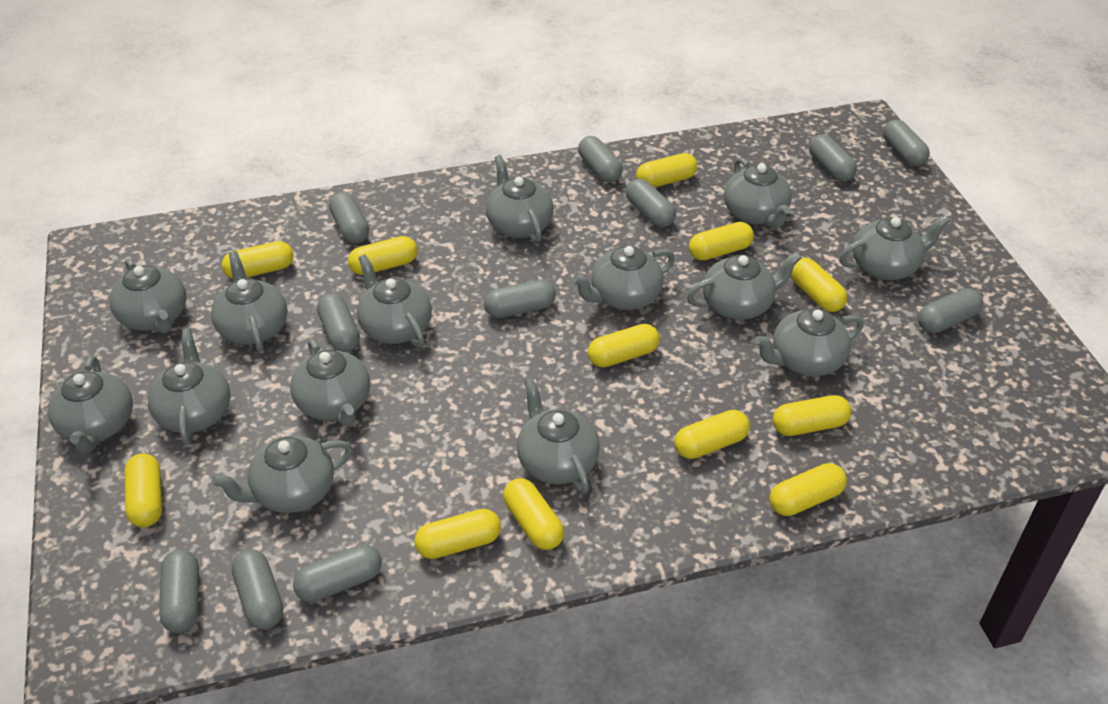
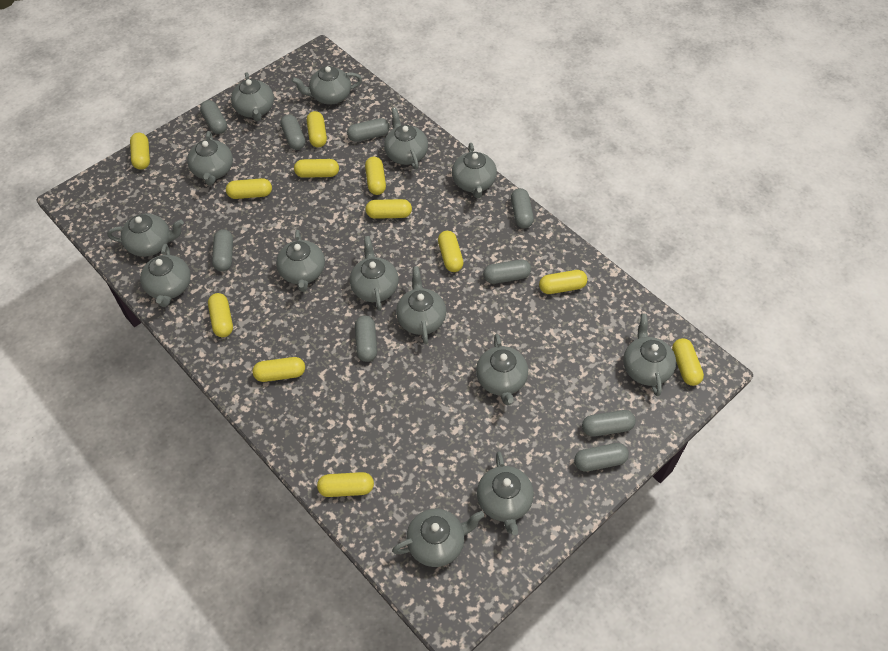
grey capsule: 11 -> 9

